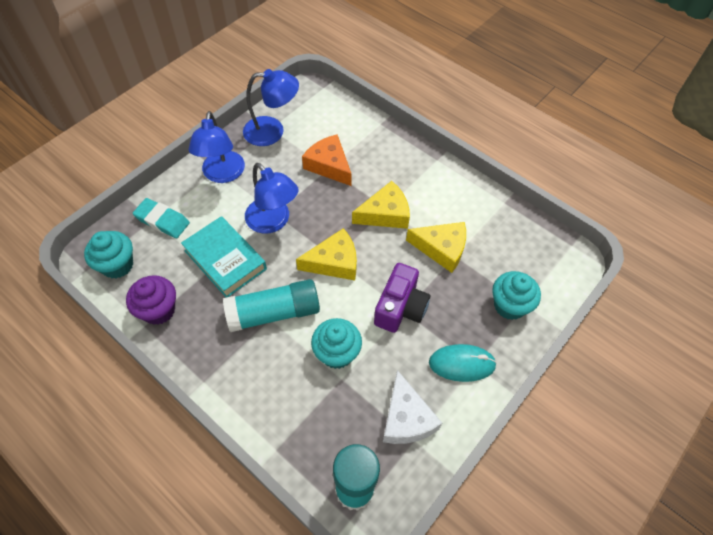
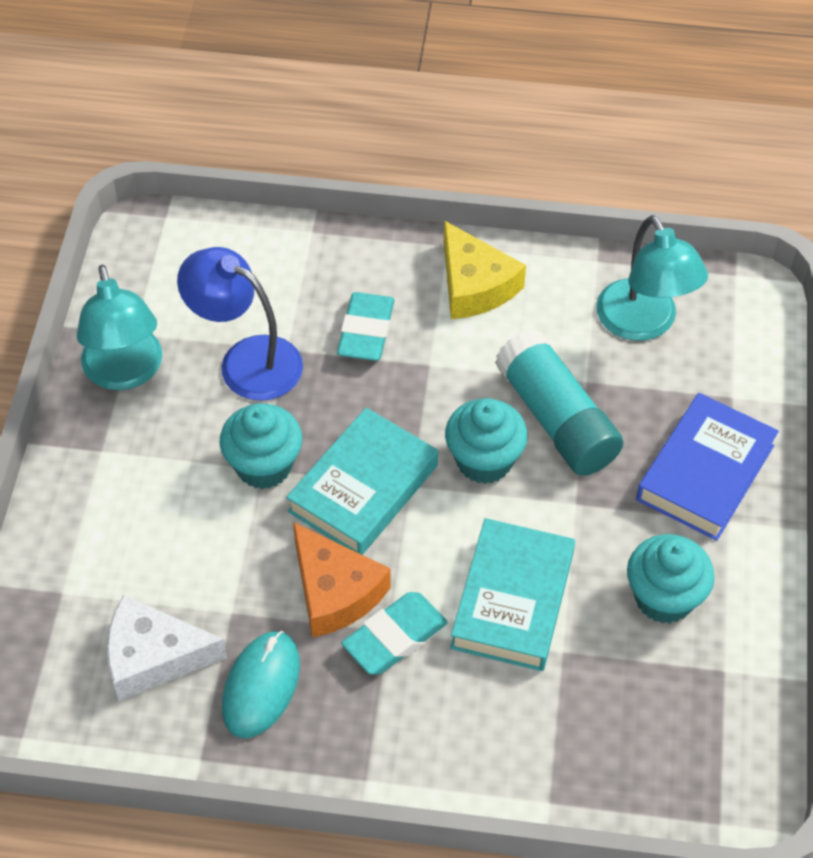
blue book: 0 -> 1
blue lamp: 3 -> 1
purple camera: 1 -> 0
purple cupcake: 1 -> 0
turquoise book: 1 -> 2
turquoise eraser: 1 -> 2
turquoise glue stick: 2 -> 1
turquoise lamp: 0 -> 2
yellow cheese: 3 -> 1

